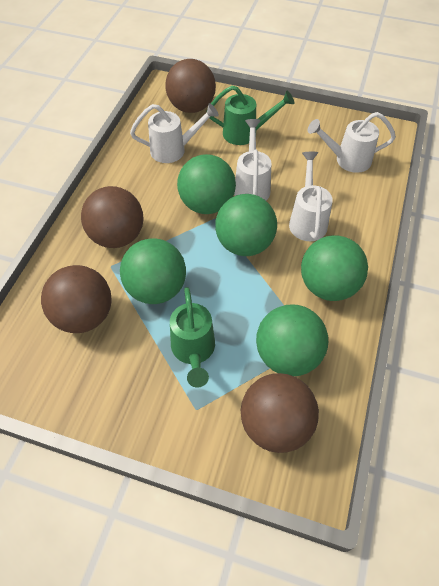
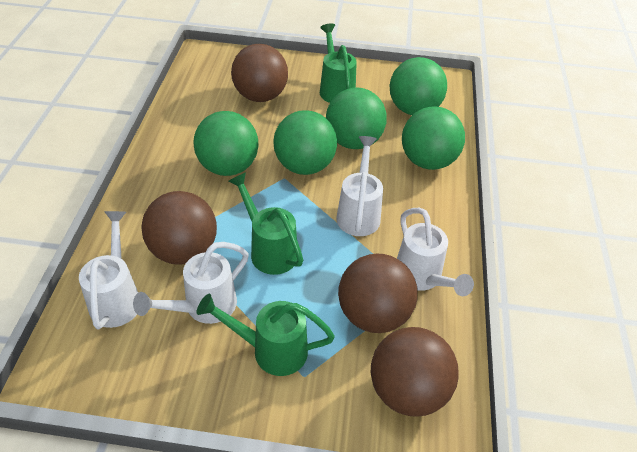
green watering can: 2 -> 3

